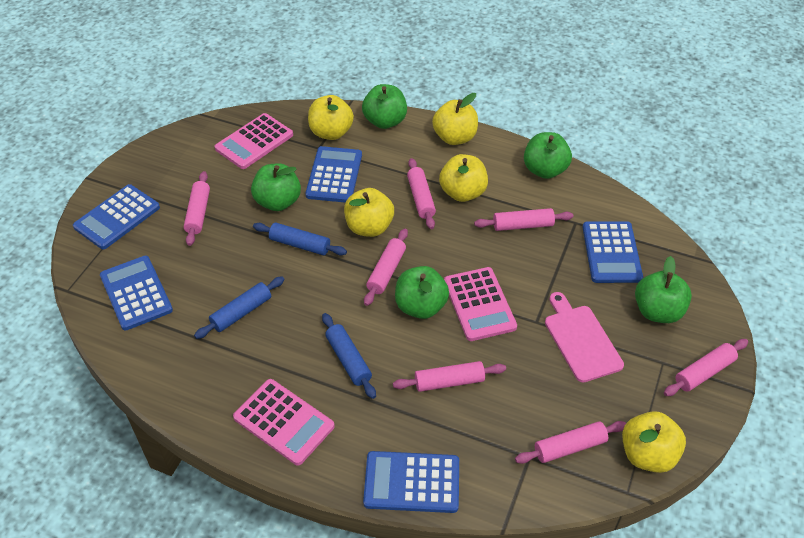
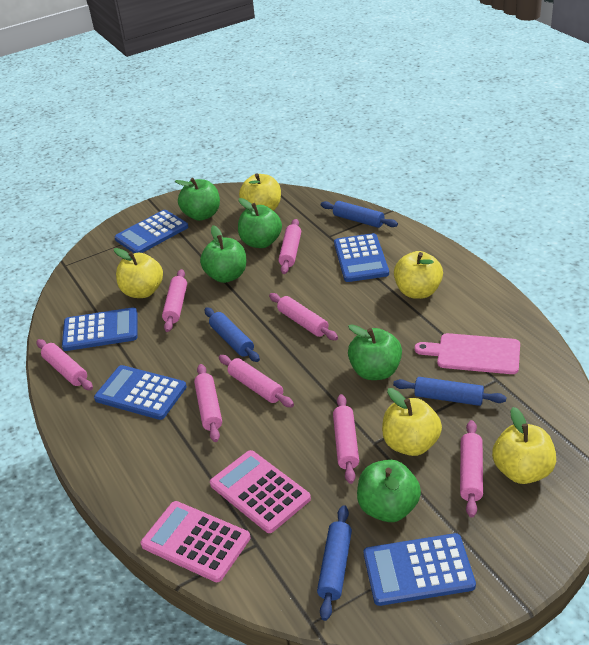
blue rolling pin: 3 -> 4
pink calculator: 3 -> 2
pink rolling pin: 7 -> 8

